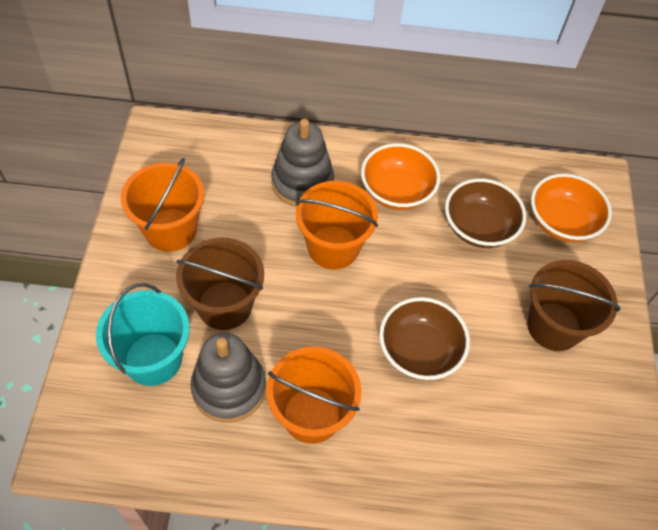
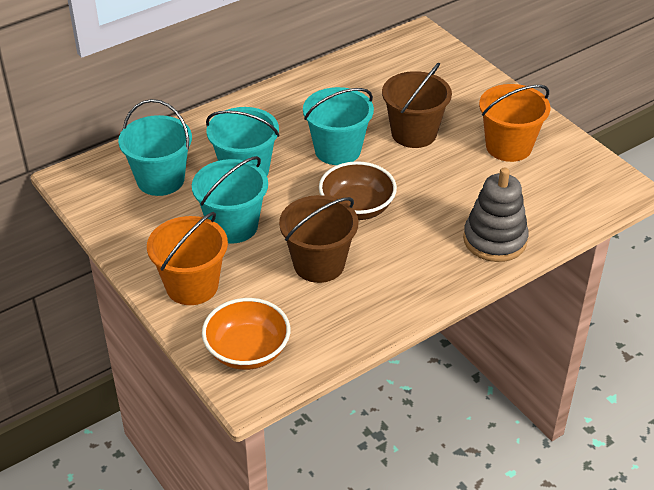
brown bowl: 2 -> 1
grey stacking toy: 2 -> 1
orange bowl: 2 -> 1
orange bucket: 3 -> 2
turquoise bucket: 1 -> 4

